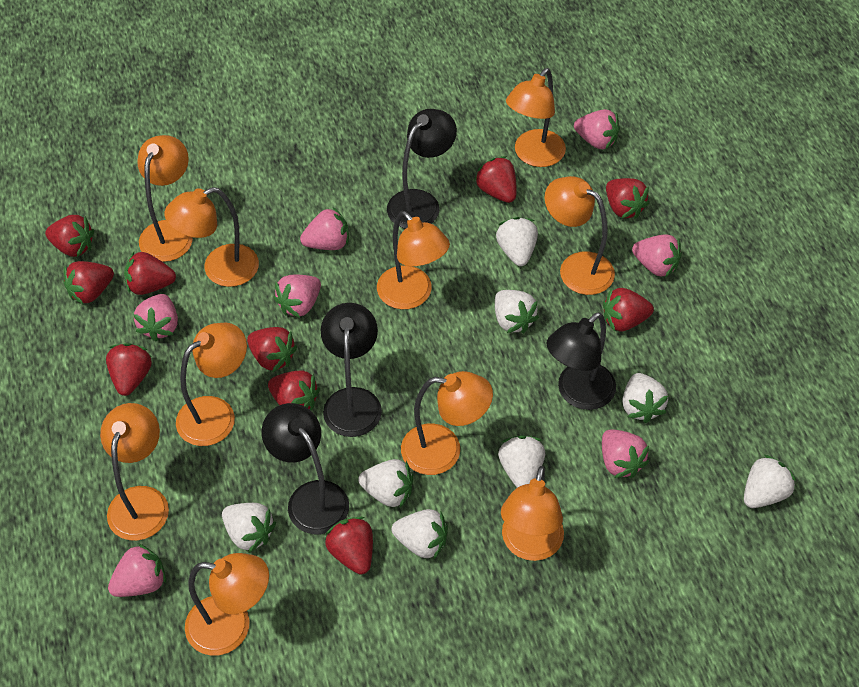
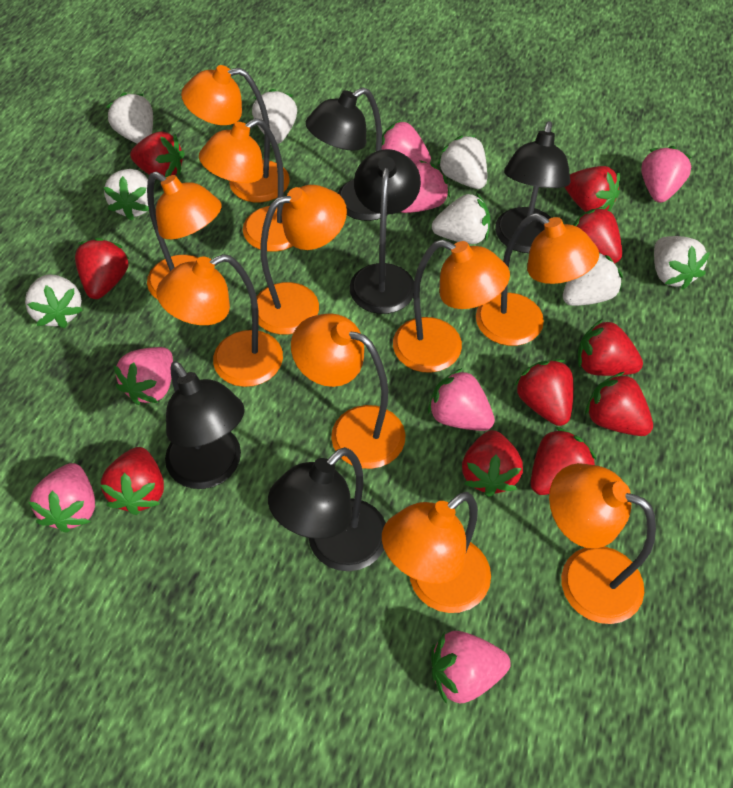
black lamp: 4 -> 5

